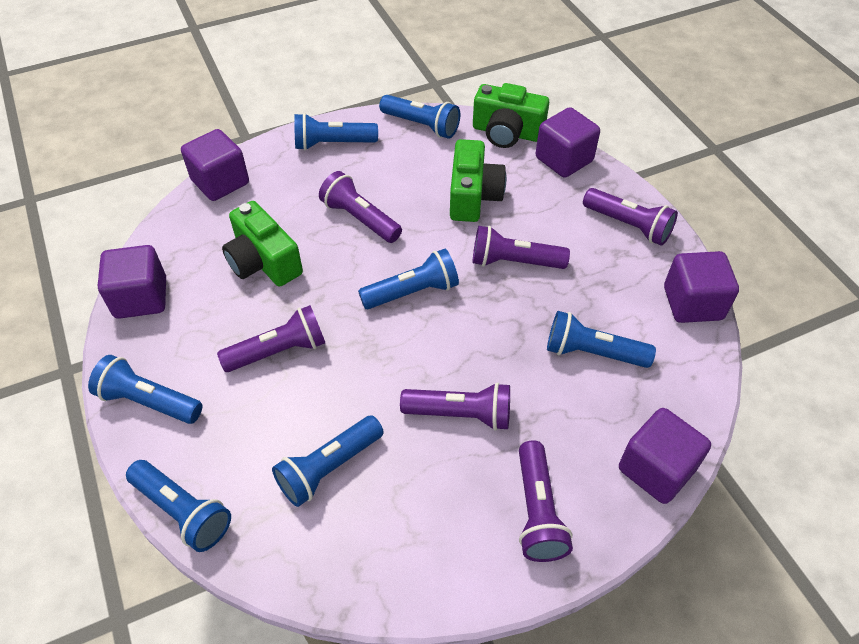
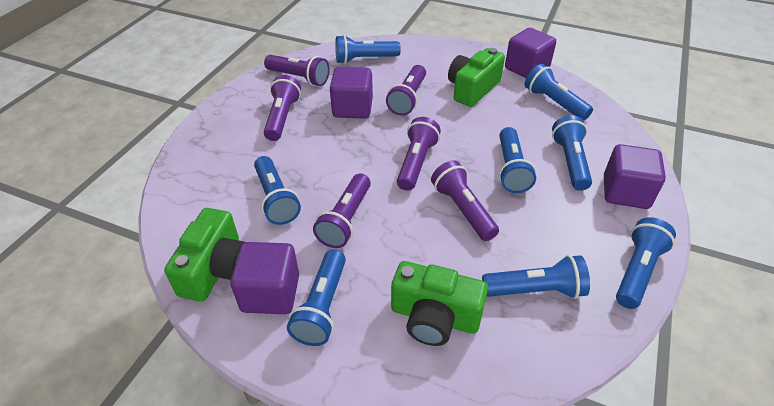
blue flashlight: 7 -> 8
purple cube: 5 -> 4

